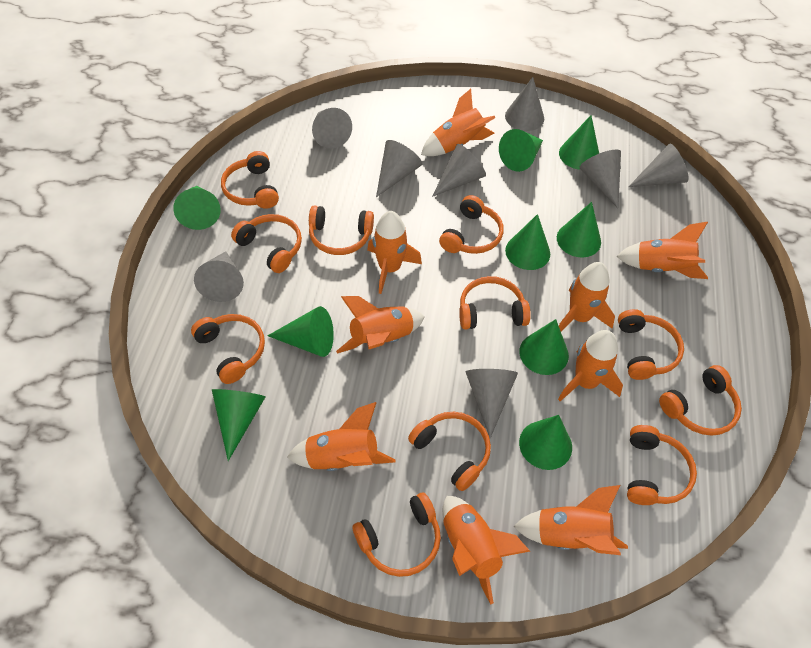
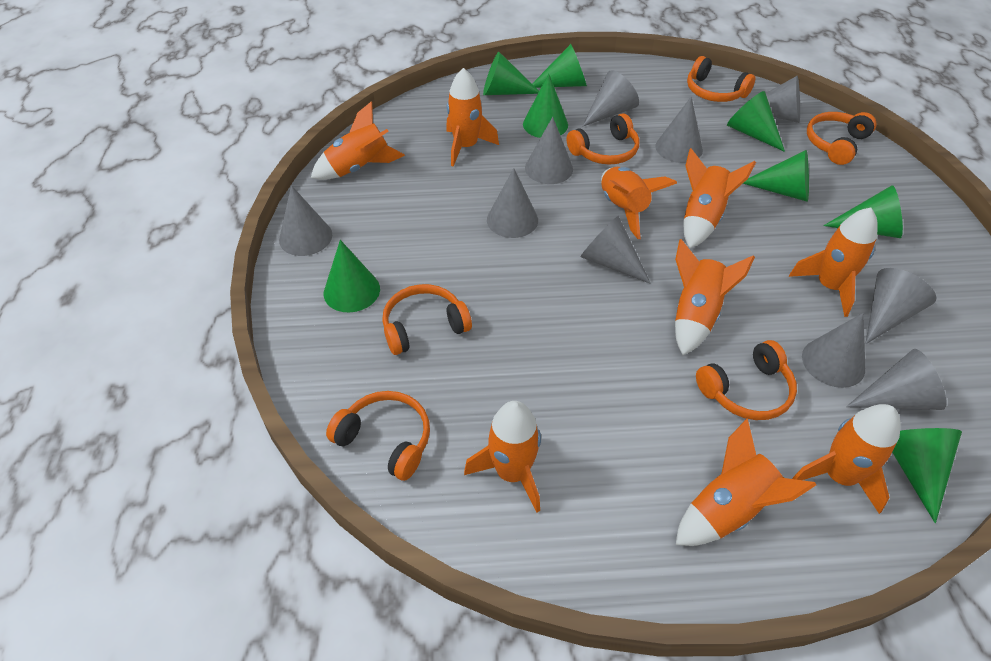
green cone: 9 -> 8
grey cone: 8 -> 10
orange headphones: 11 -> 6

